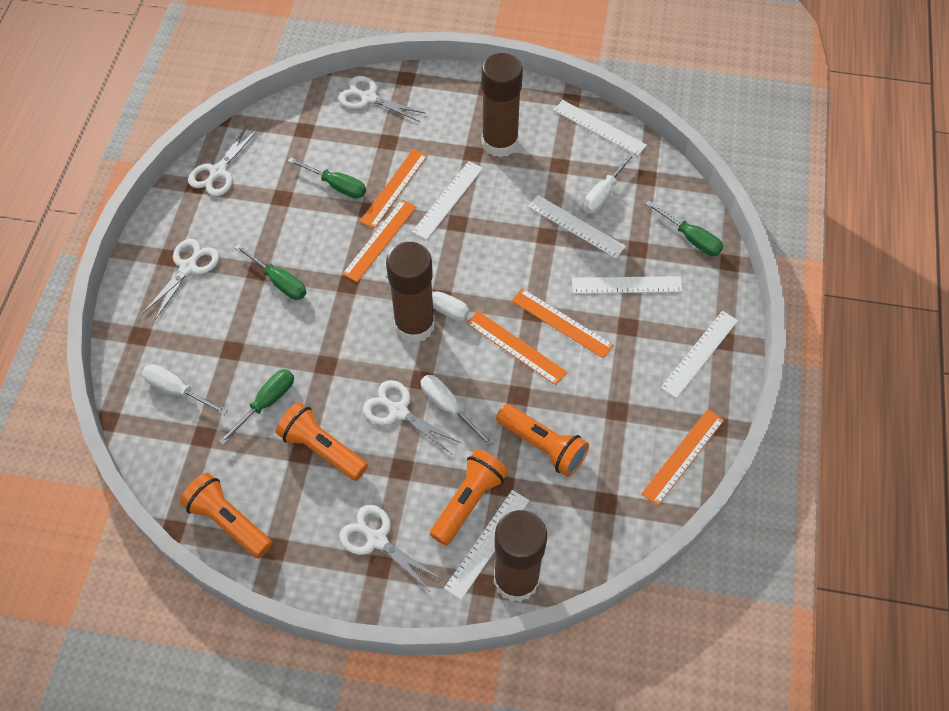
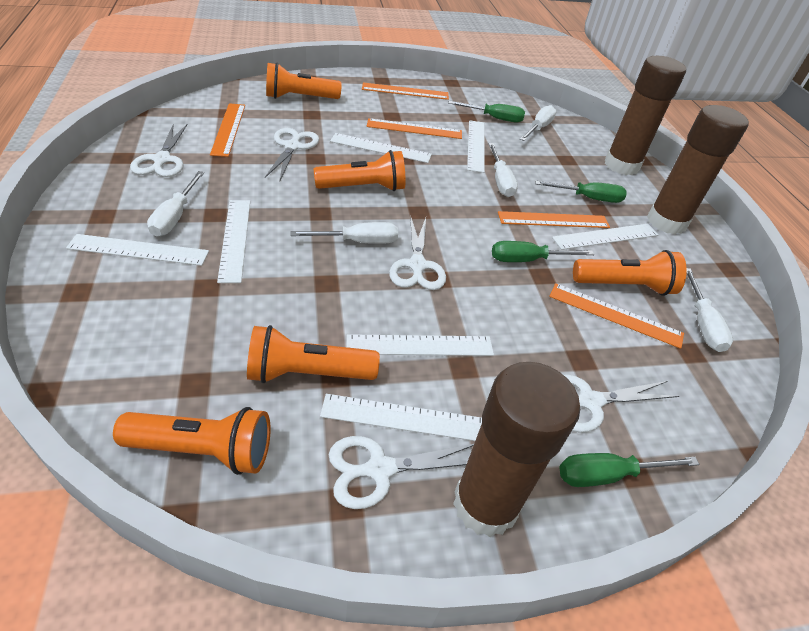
orange flashlight: 4 -> 5
white ruler: 6 -> 7
white screwdriver: 4 -> 5

